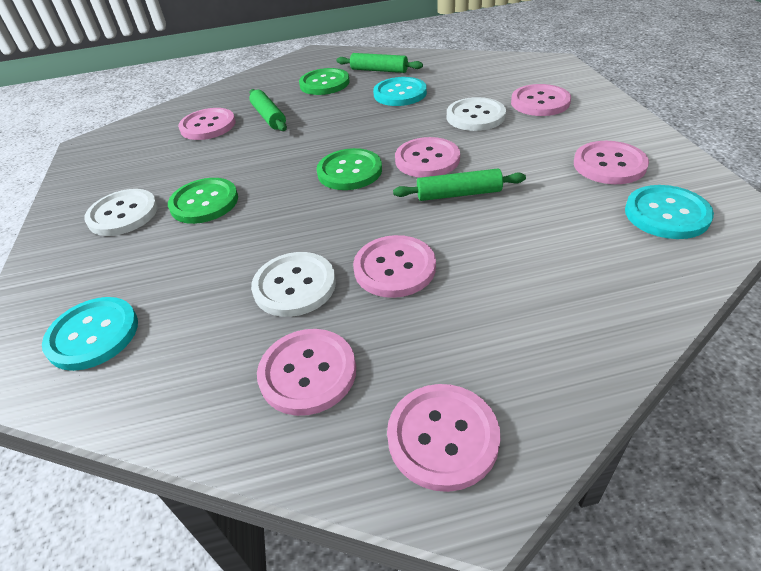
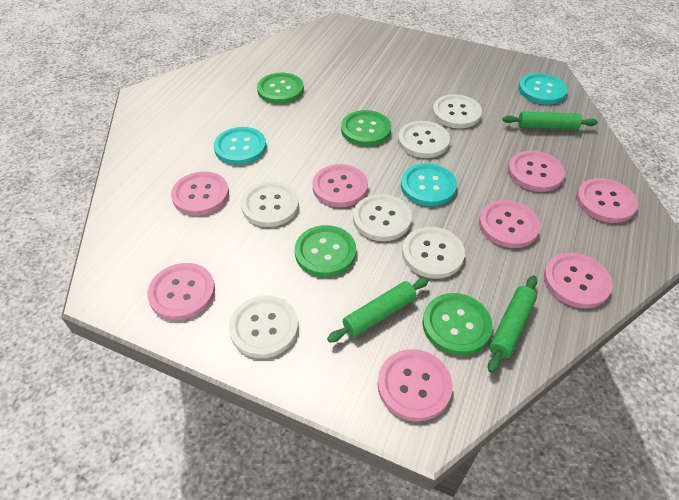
green button: 3 -> 4
pink button: 7 -> 8
white button: 3 -> 6

